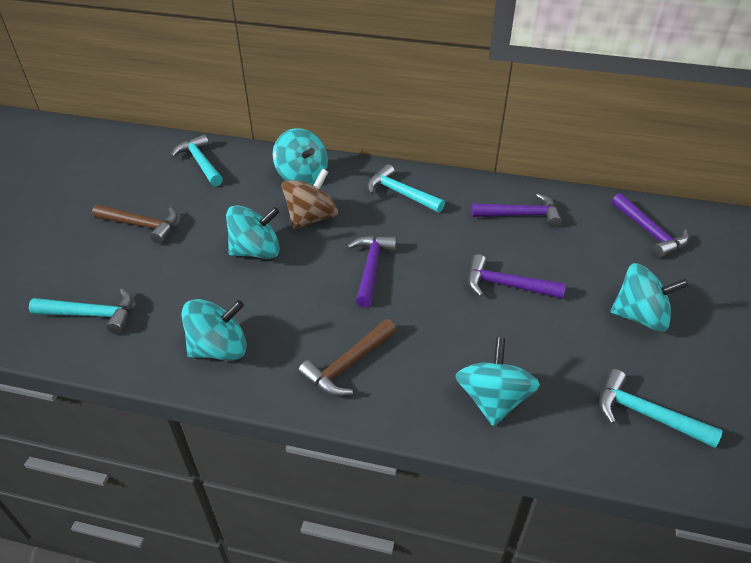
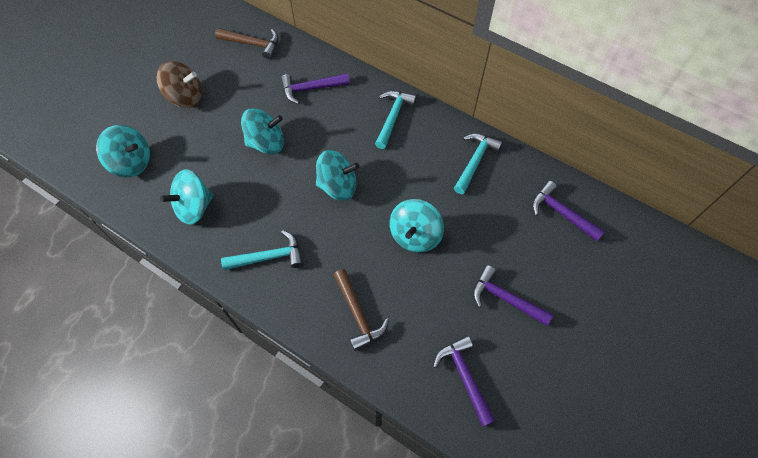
turquoise hammer: 4 -> 3

